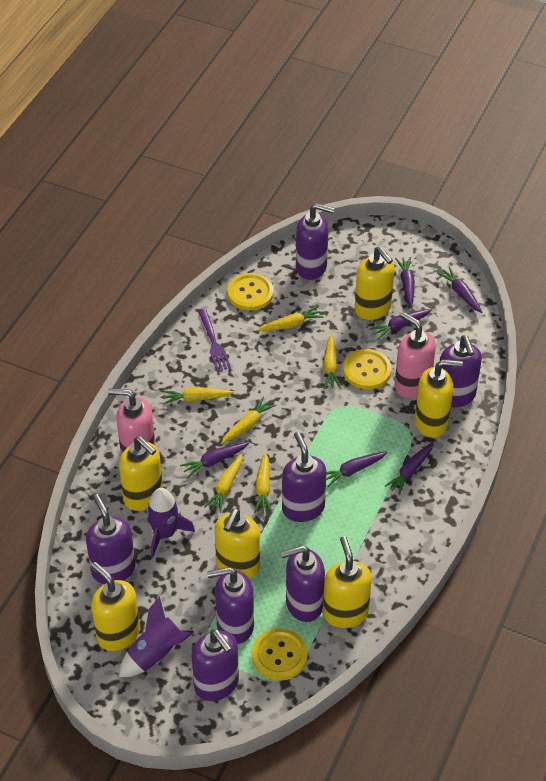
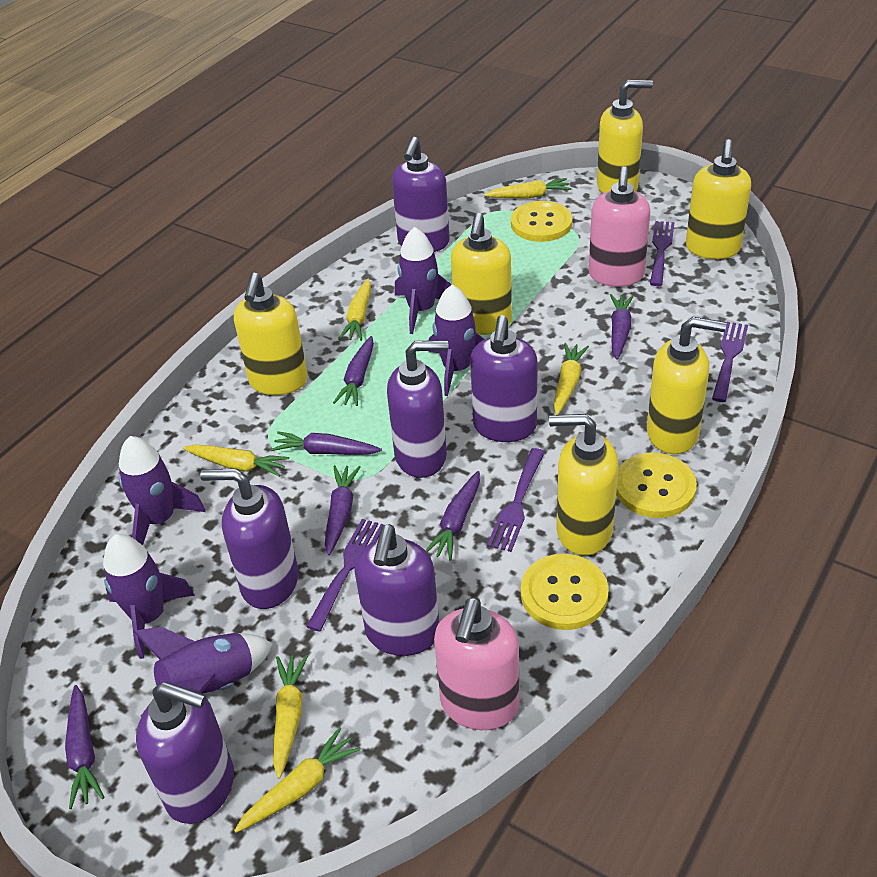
purple fork: 1 -> 4
purple rocket: 2 -> 5
purple soap dispenser: 7 -> 6

